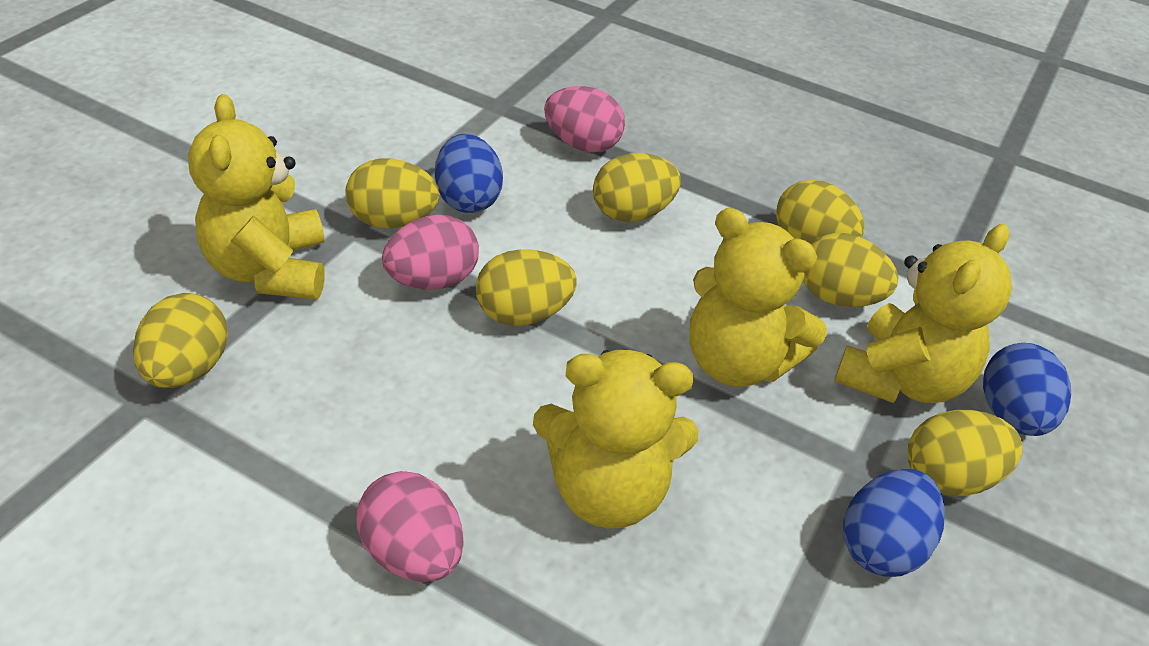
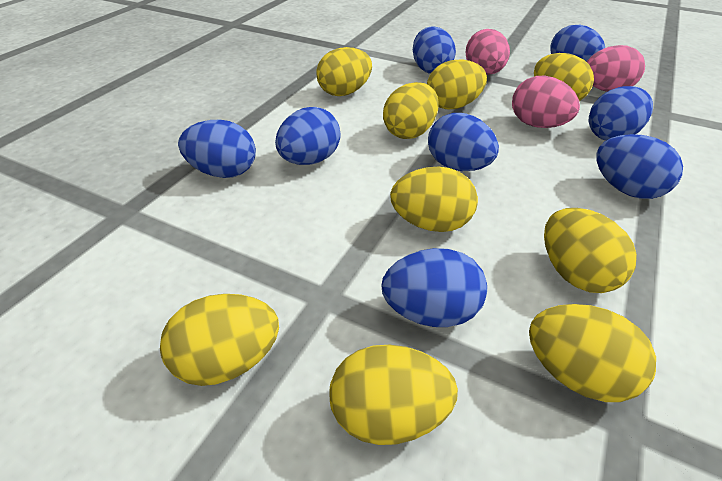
blue egg: 3 -> 8
yellow egg: 7 -> 9
yellow teddy bear: 4 -> 0

